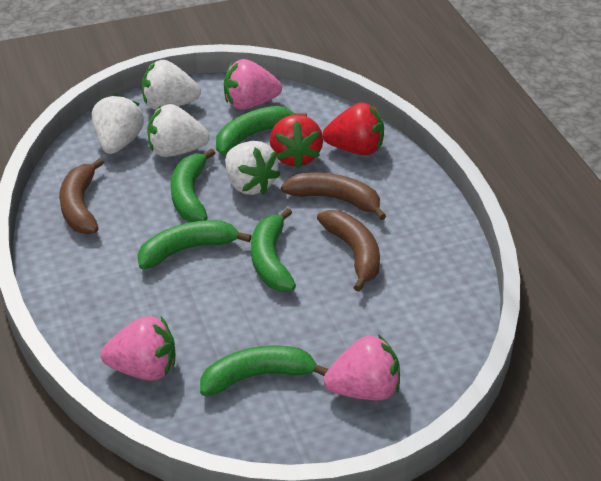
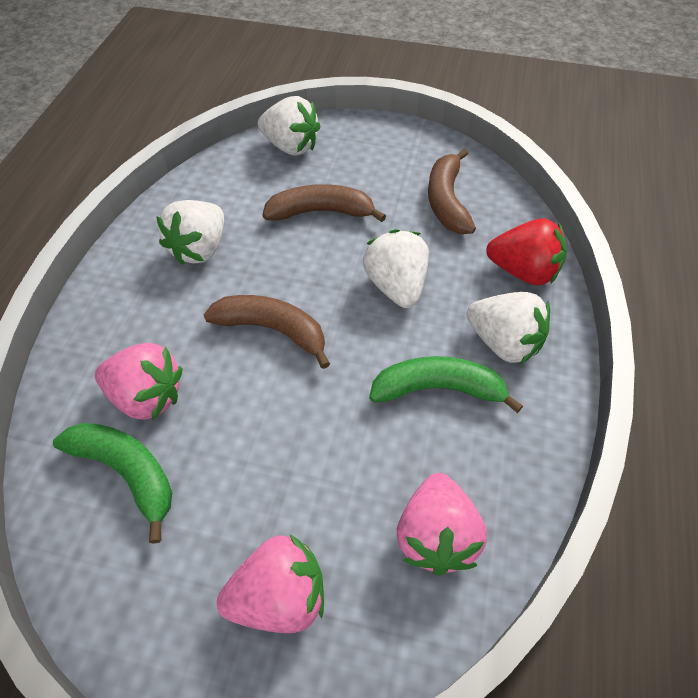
green banana: 5 -> 2
red strawberry: 2 -> 1

